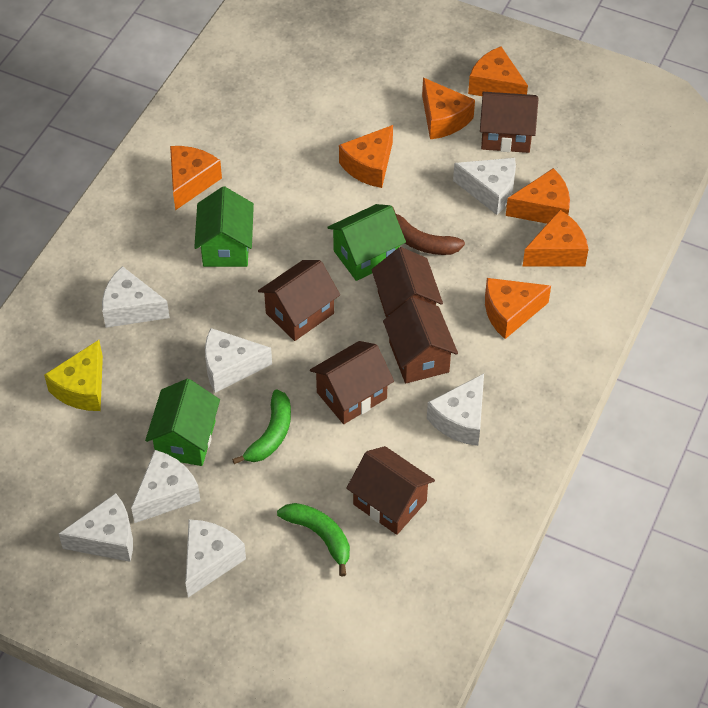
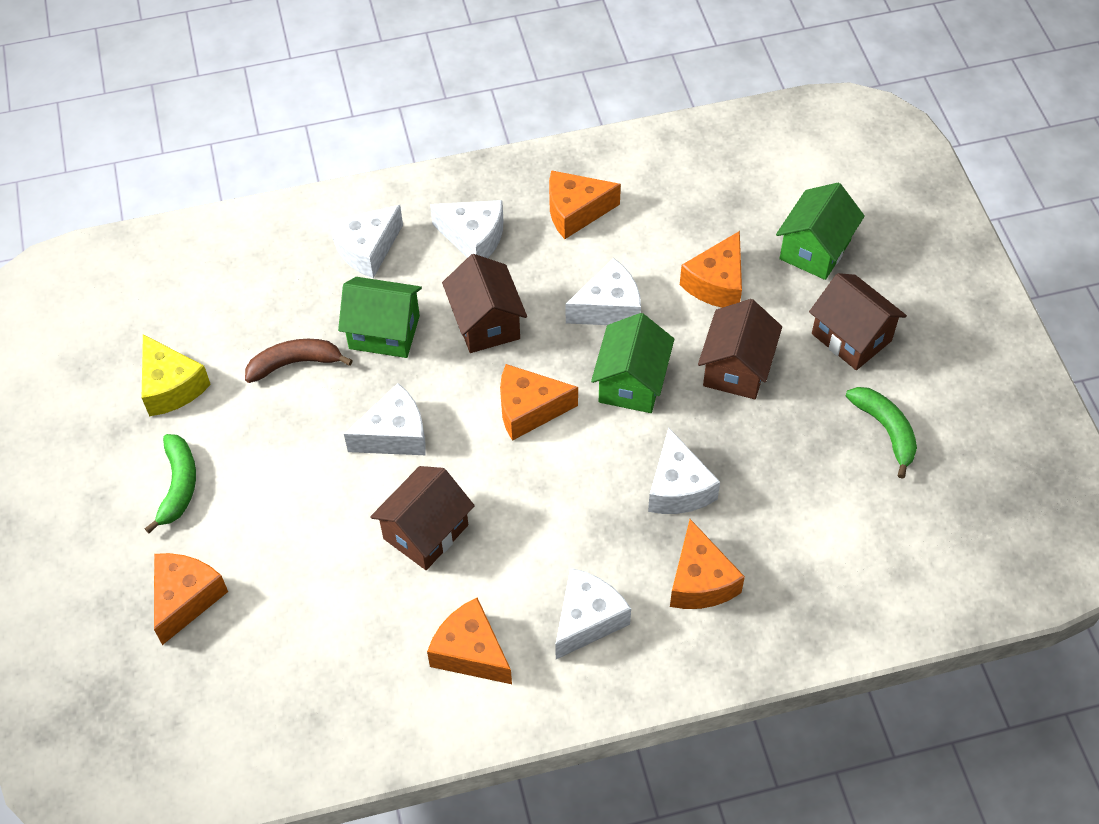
brown house: 6 -> 4
orange cheese: 7 -> 6
white cheese: 7 -> 6

